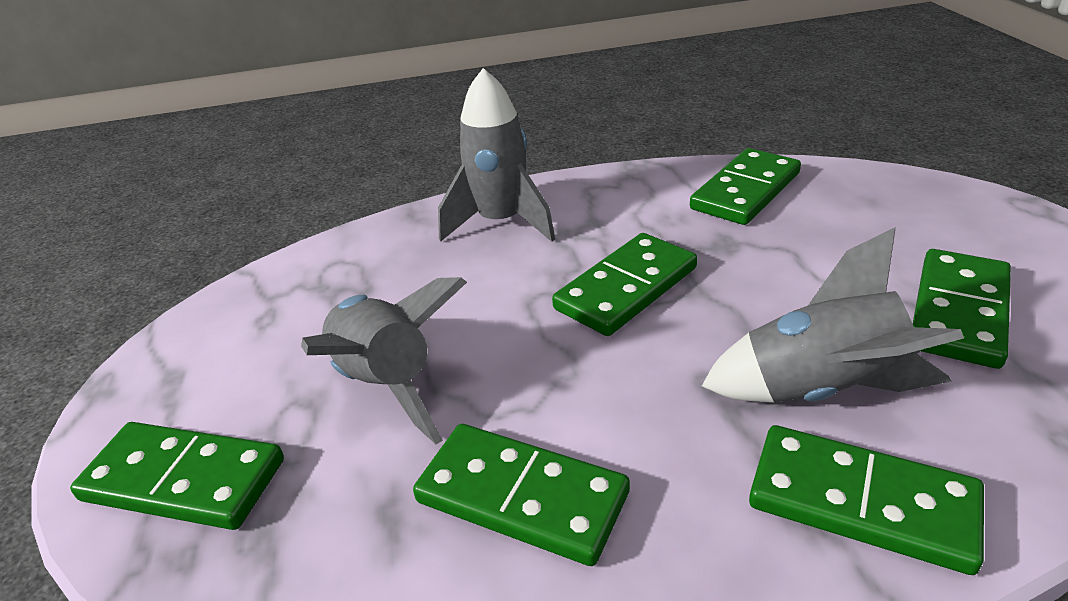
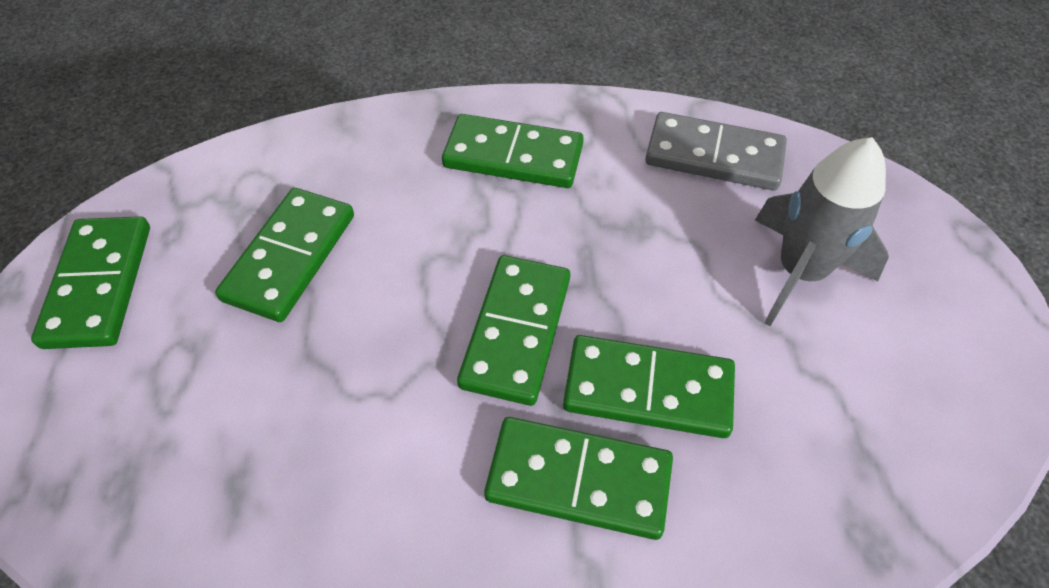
grey domino: 0 -> 1
grey rocket: 3 -> 1

